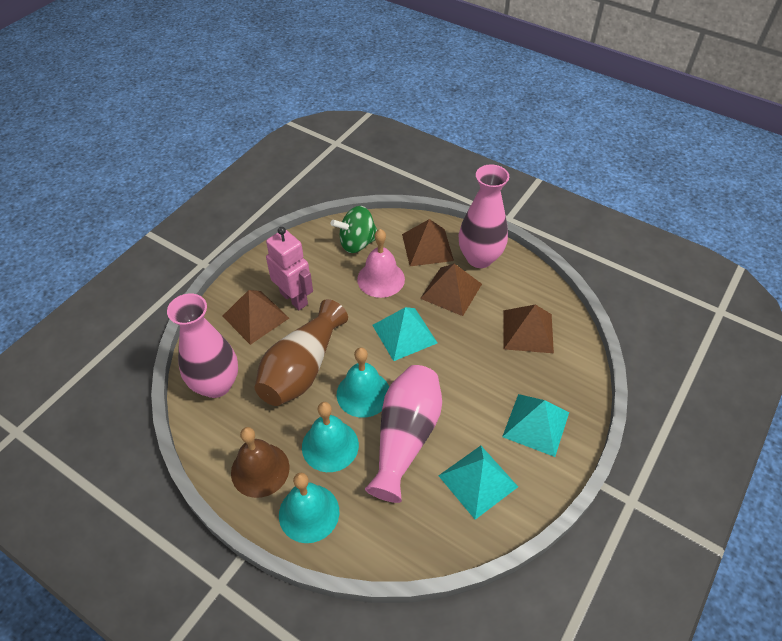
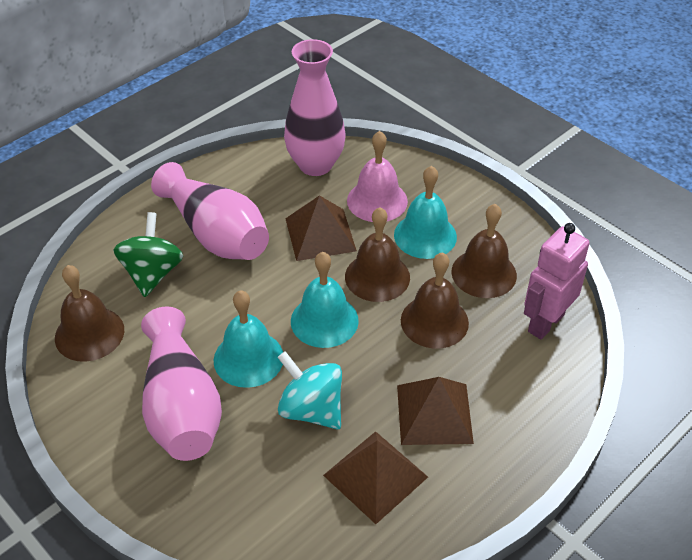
brown bell: 1 -> 4
brown pyramid: 4 -> 3
brown vase: 1 -> 0
turquoise pyramid: 3 -> 0
turquoise spinning top: 0 -> 1

